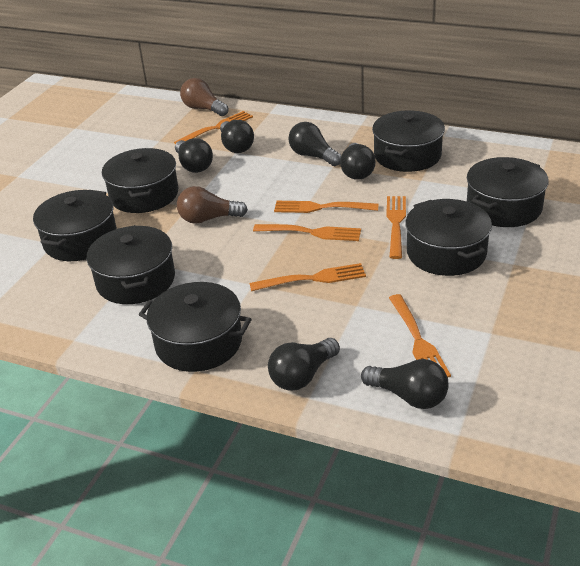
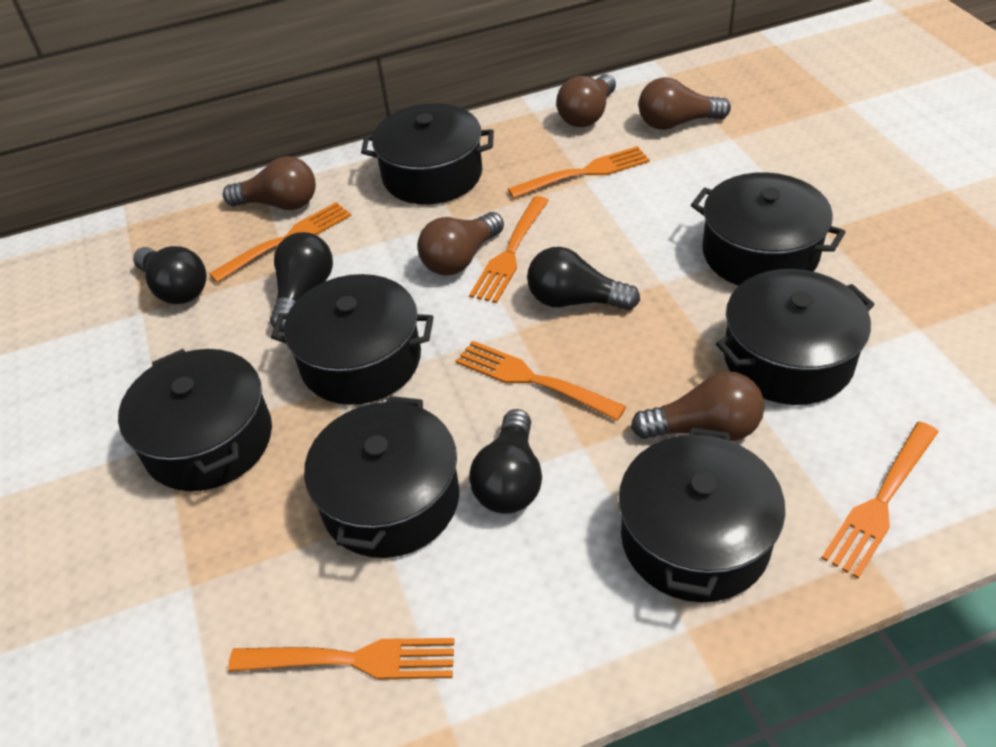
black light bulb: 6 -> 4
brown light bulb: 2 -> 5

